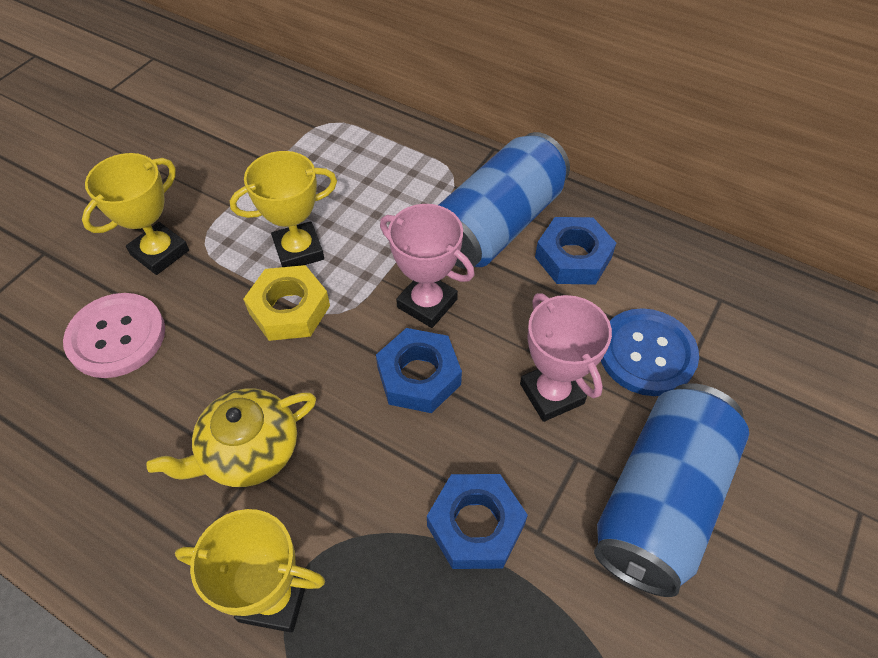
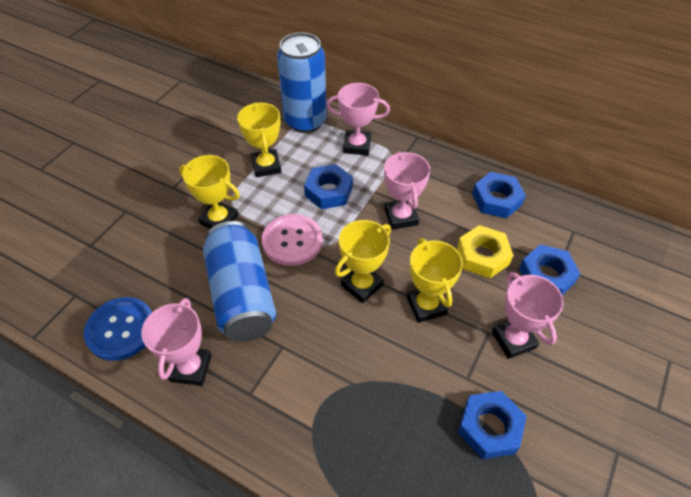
blue nut: 3 -> 4
pink trophy: 2 -> 4
yellow teapot: 1 -> 0
yellow trophy: 3 -> 4

